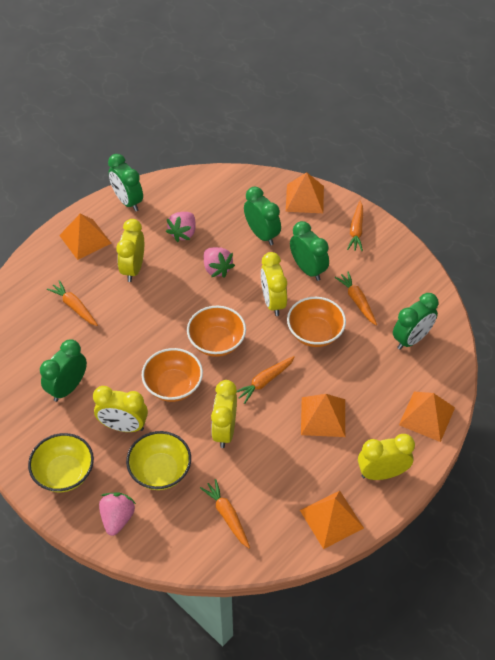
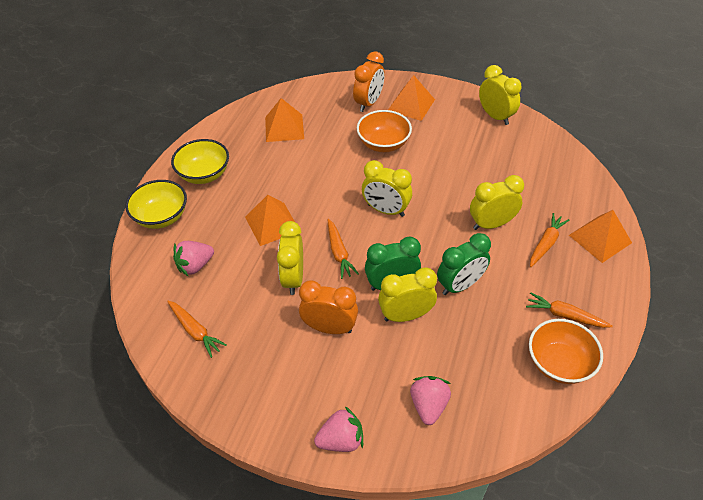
green clock: 5 -> 2
orange bowl: 3 -> 2
orange carrot: 5 -> 4
orange clock: 0 -> 2
orange pyramid: 5 -> 4

